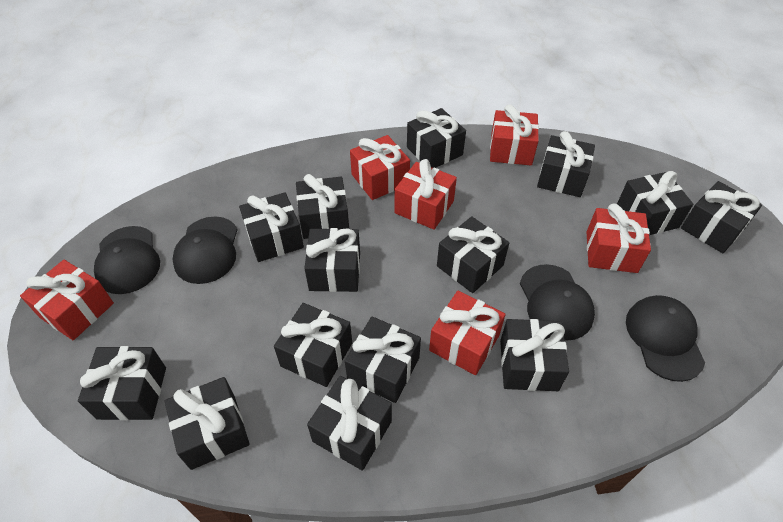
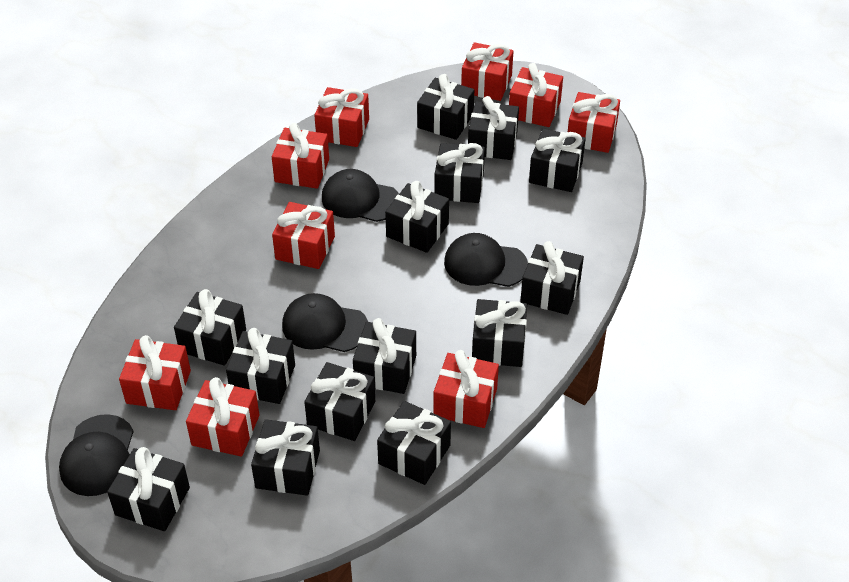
red gift: 6 -> 9

